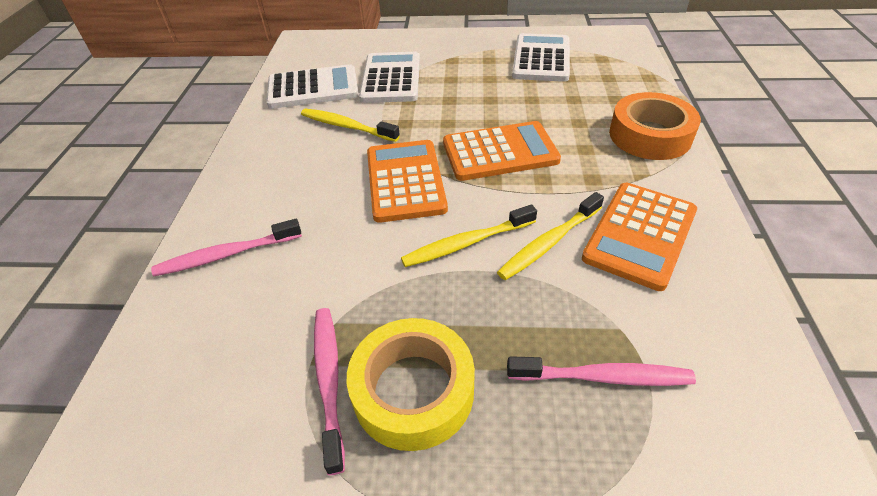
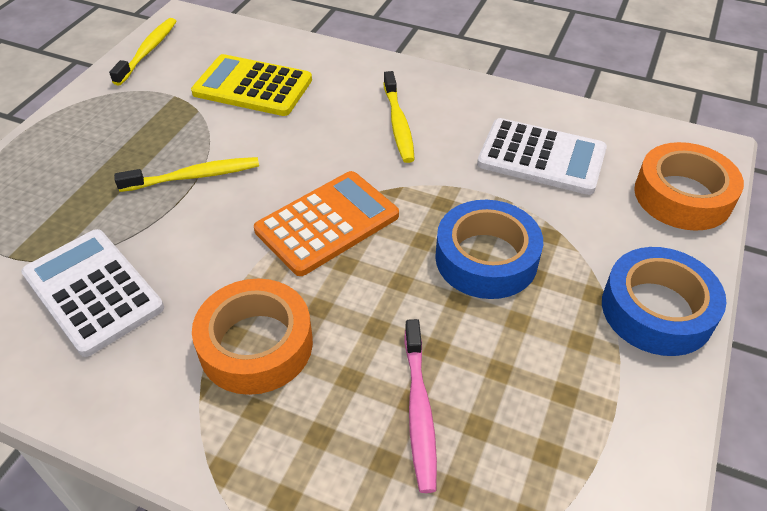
blue tape: 0 -> 2
orange calculator: 3 -> 1
orange tape: 1 -> 2
pink toothbrush: 3 -> 1
white calculator: 3 -> 2
yellow calculator: 0 -> 1
yellow tape: 1 -> 0

